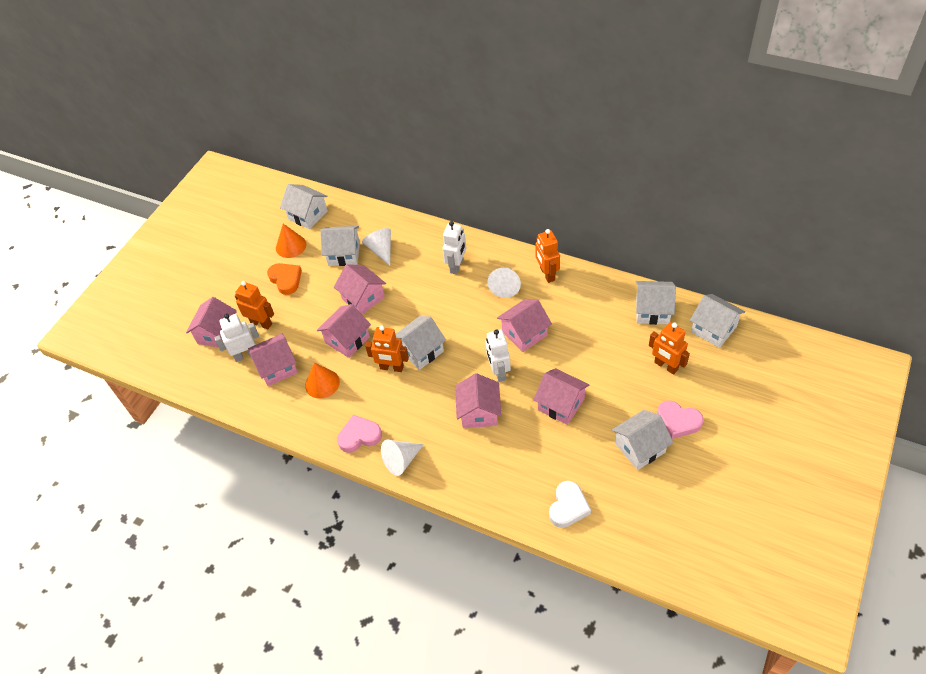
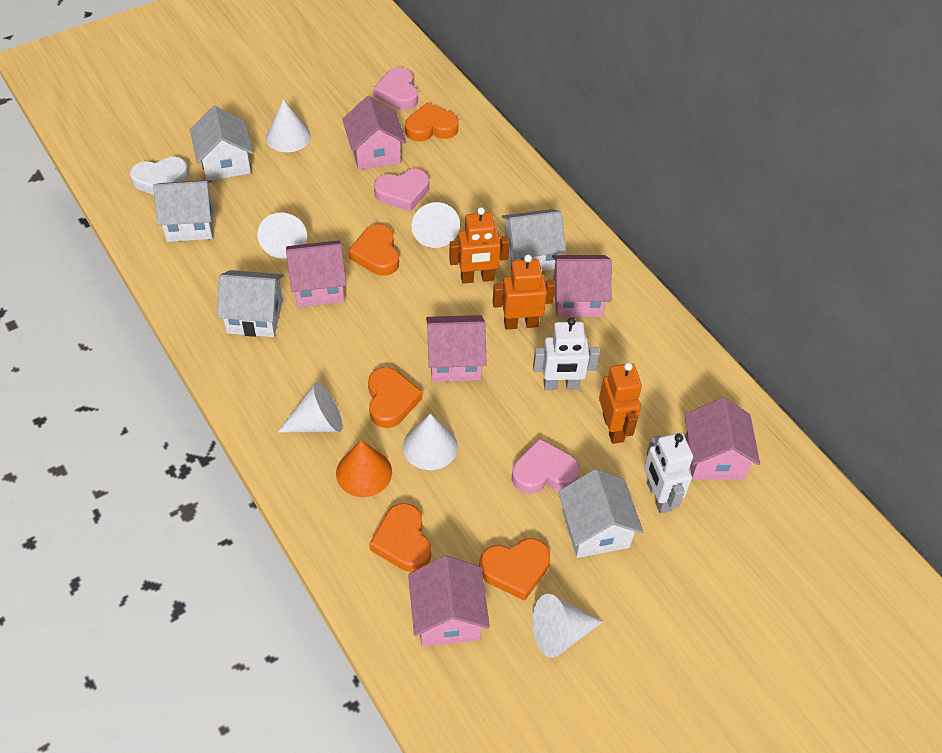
orange cone: 2 -> 1
orange heart: 1 -> 5
orange robot: 4 -> 3
pink heart: 2 -> 3
pink house: 7 -> 6
white cone: 3 -> 6
white house: 6 -> 5
white robot: 3 -> 2

